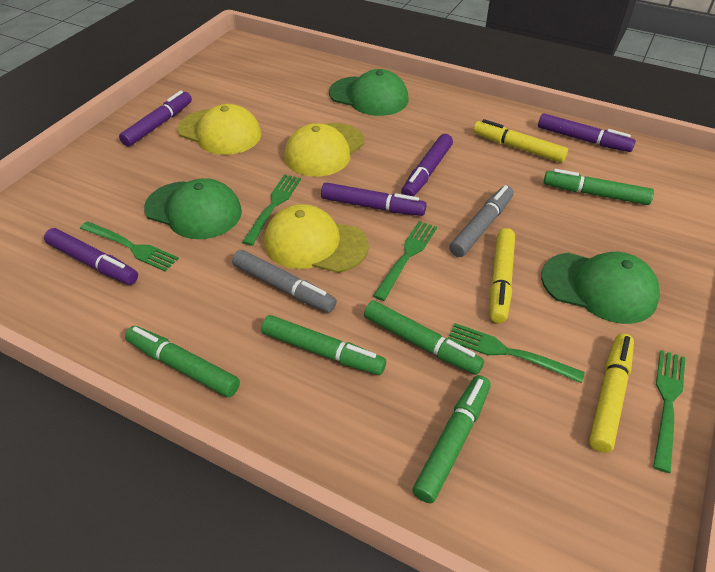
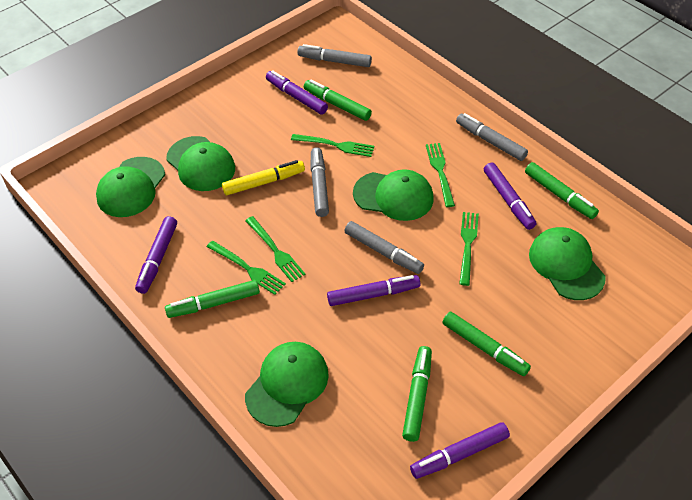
green cap: 3 -> 5
grey marker: 2 -> 4
yellow cap: 3 -> 0
yellow marker: 3 -> 1

